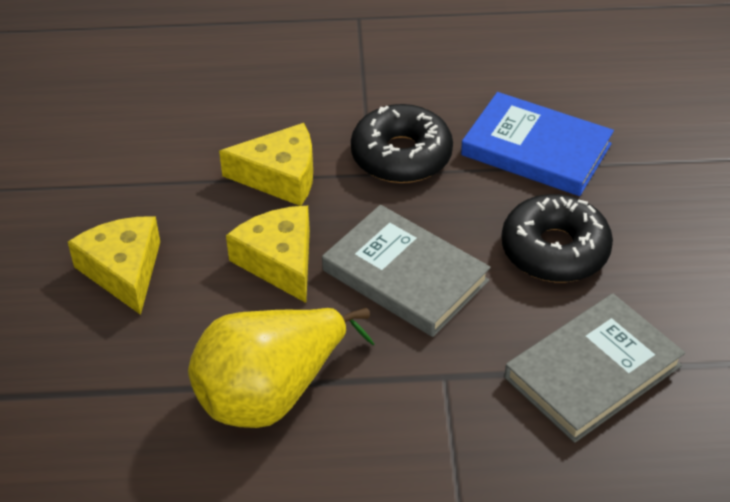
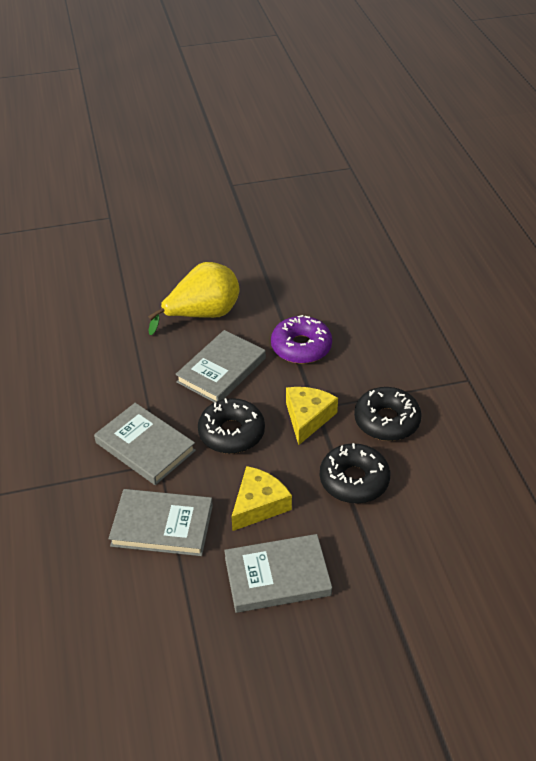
black donut: 2 -> 3
blue book: 1 -> 0
grey book: 2 -> 4
purple donut: 0 -> 1
yellow cheese: 3 -> 2

